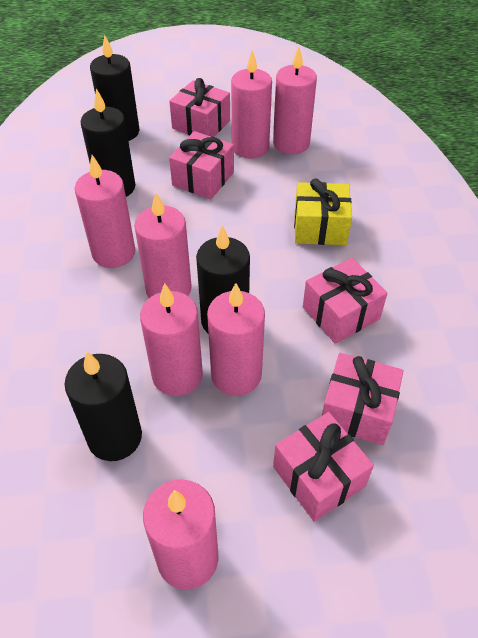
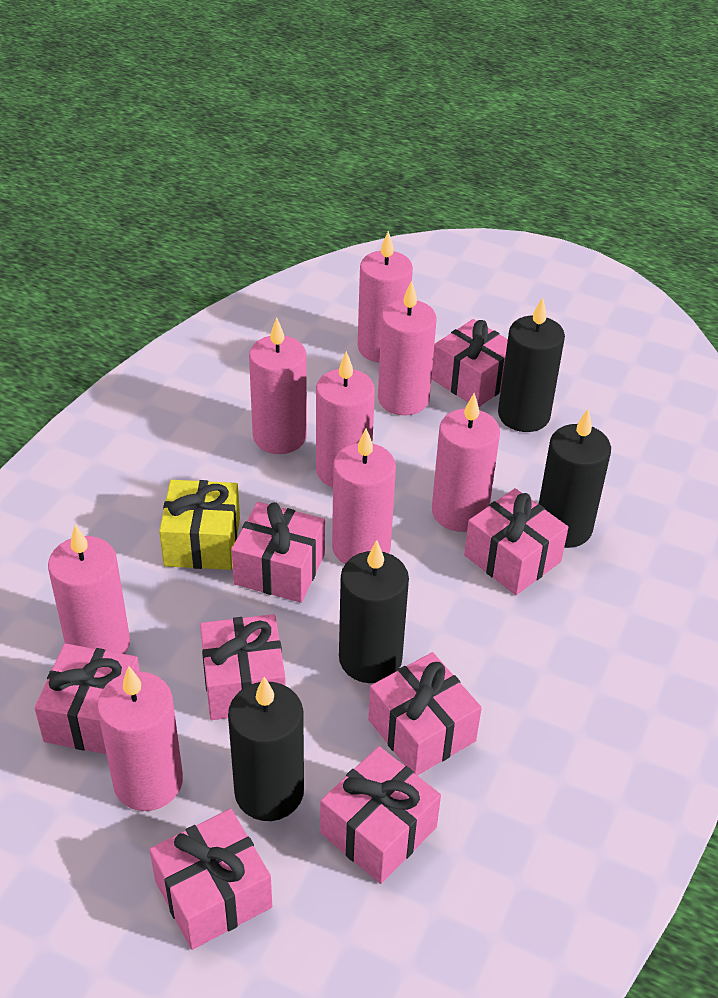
pink candle: 7 -> 8
pink gift: 5 -> 8

